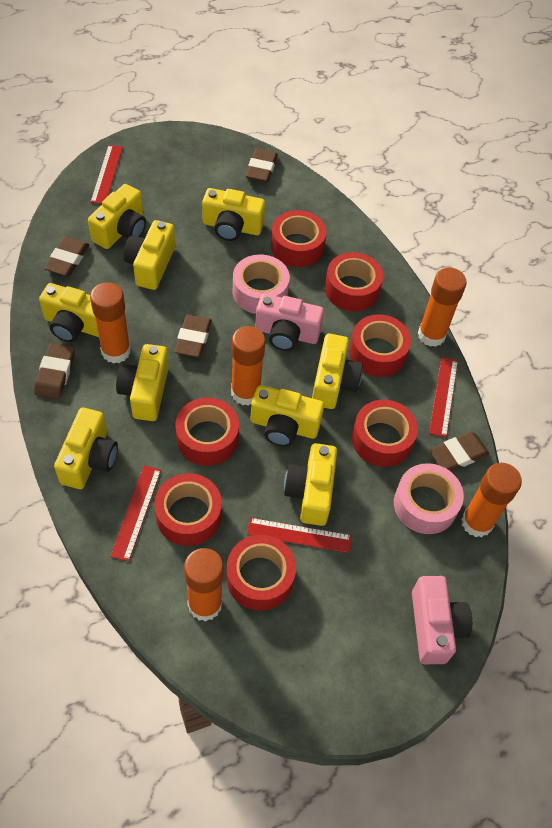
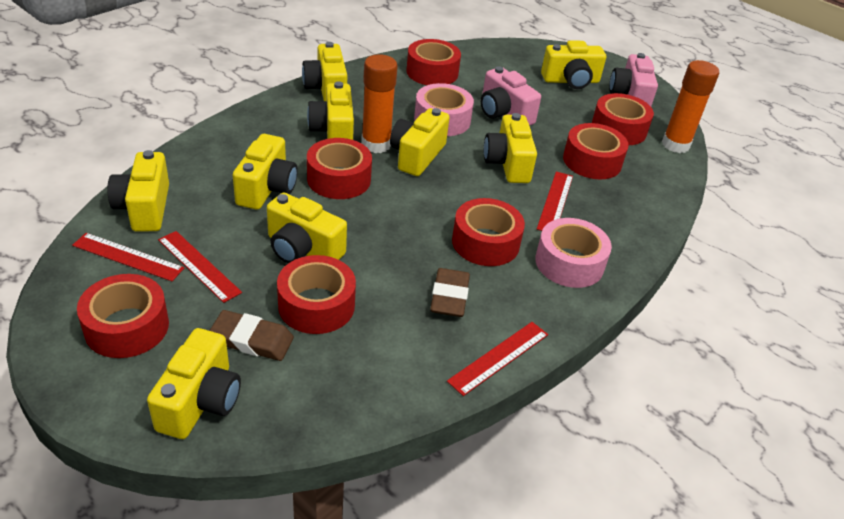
brown eraser: 5 -> 2
orange glue stick: 5 -> 2

